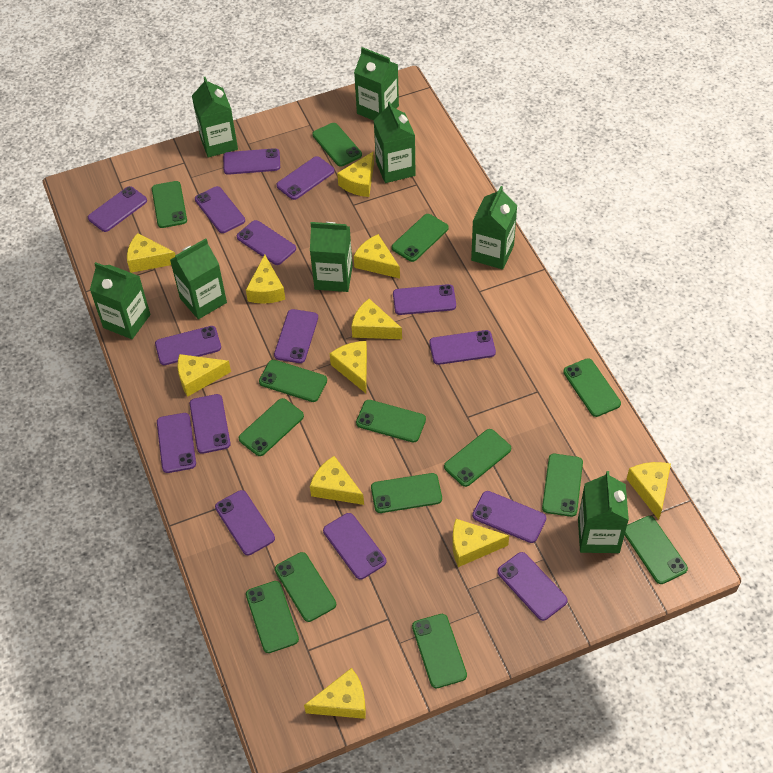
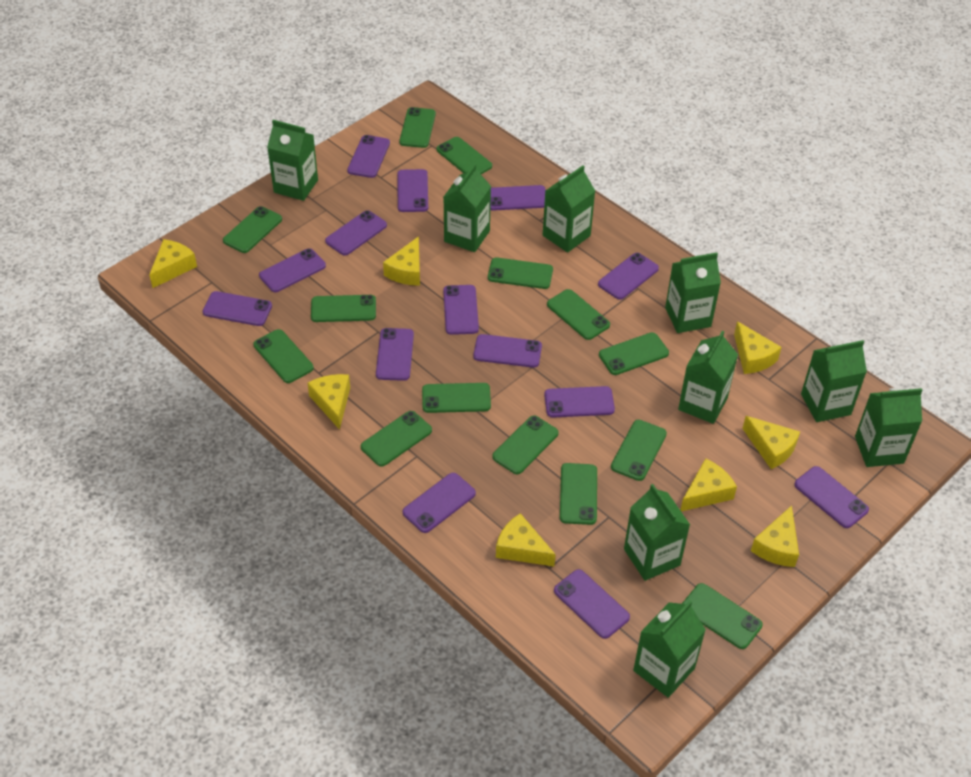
green carton: 8 -> 9
purple phone: 15 -> 14
yellow cheese: 11 -> 8

